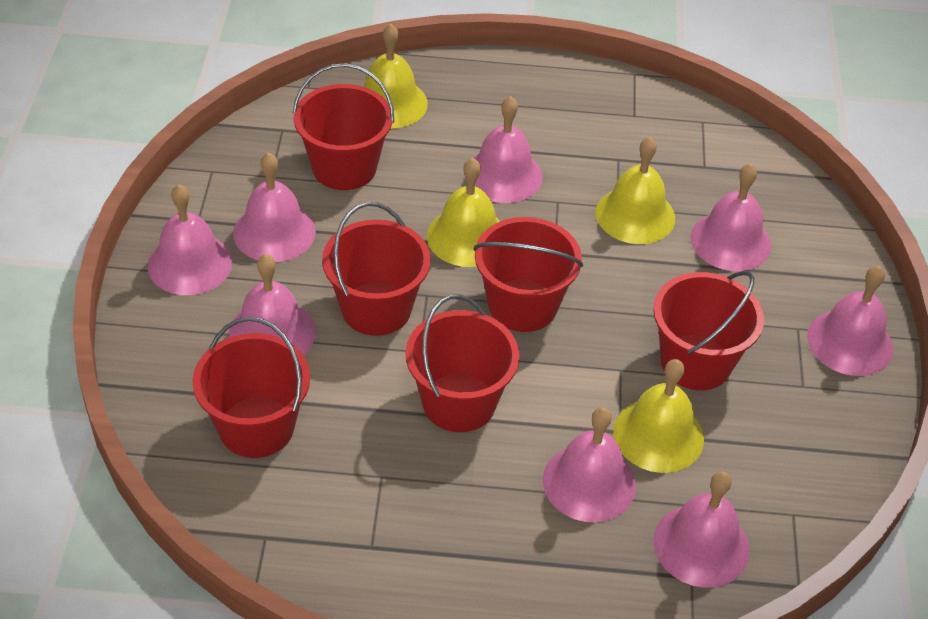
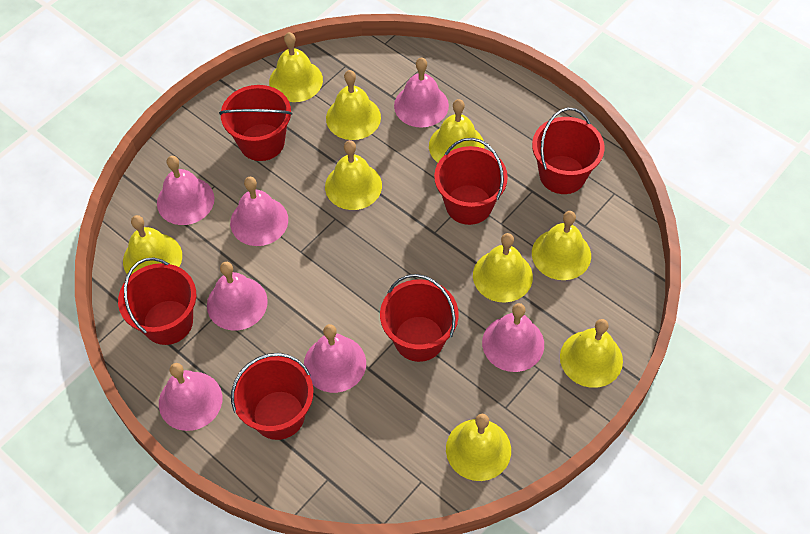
pink bell: 8 -> 7
yellow bell: 4 -> 9

